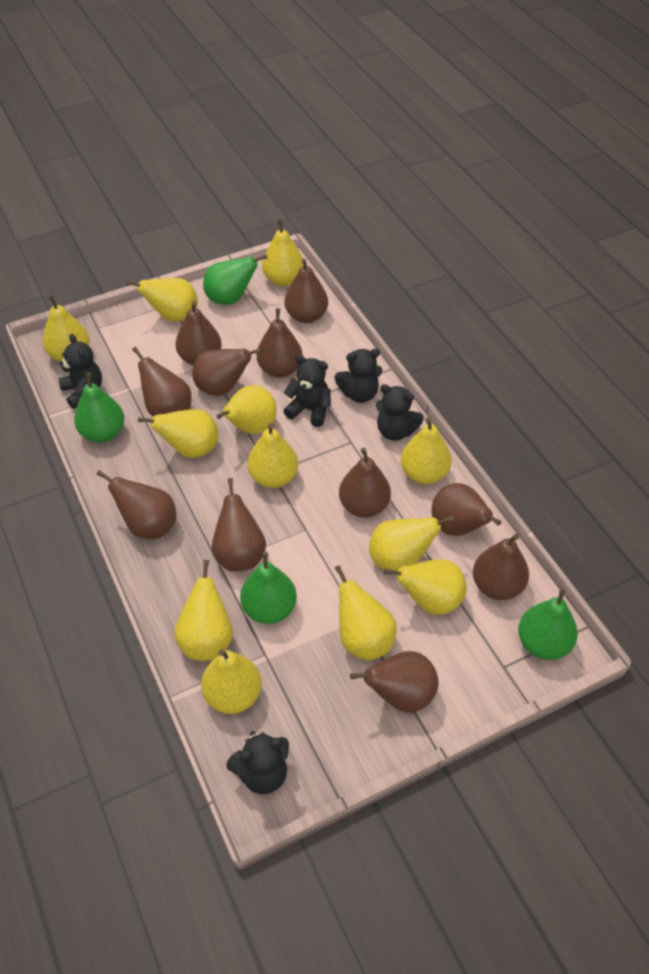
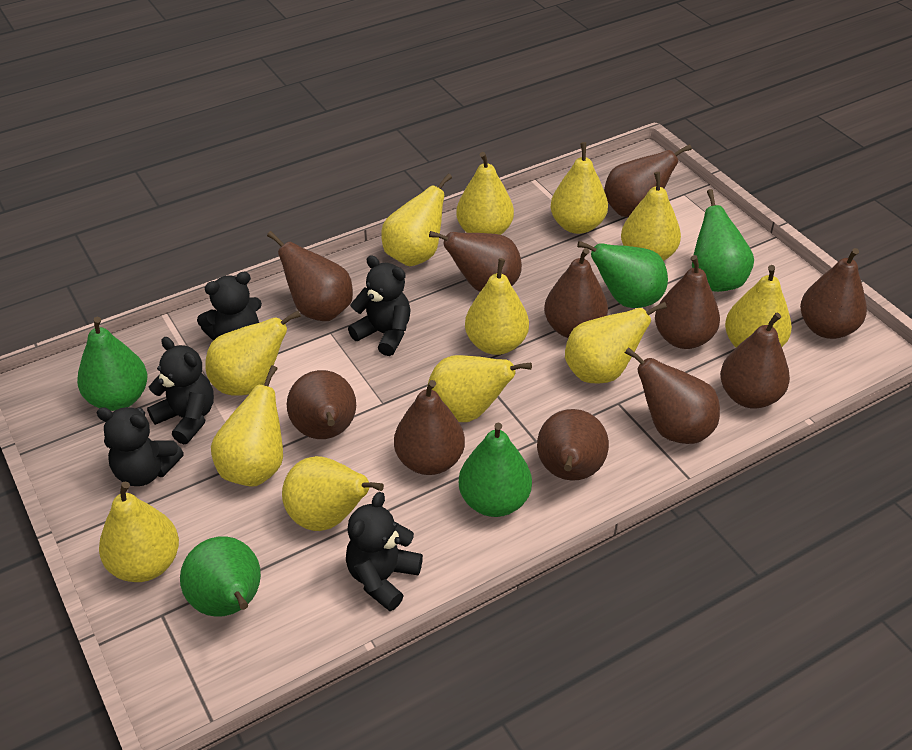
green pear: 4 -> 5

